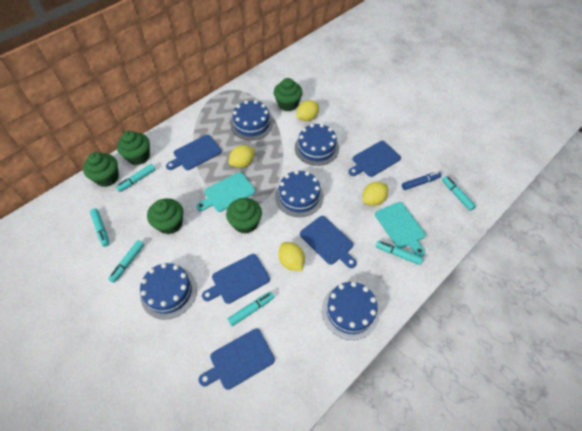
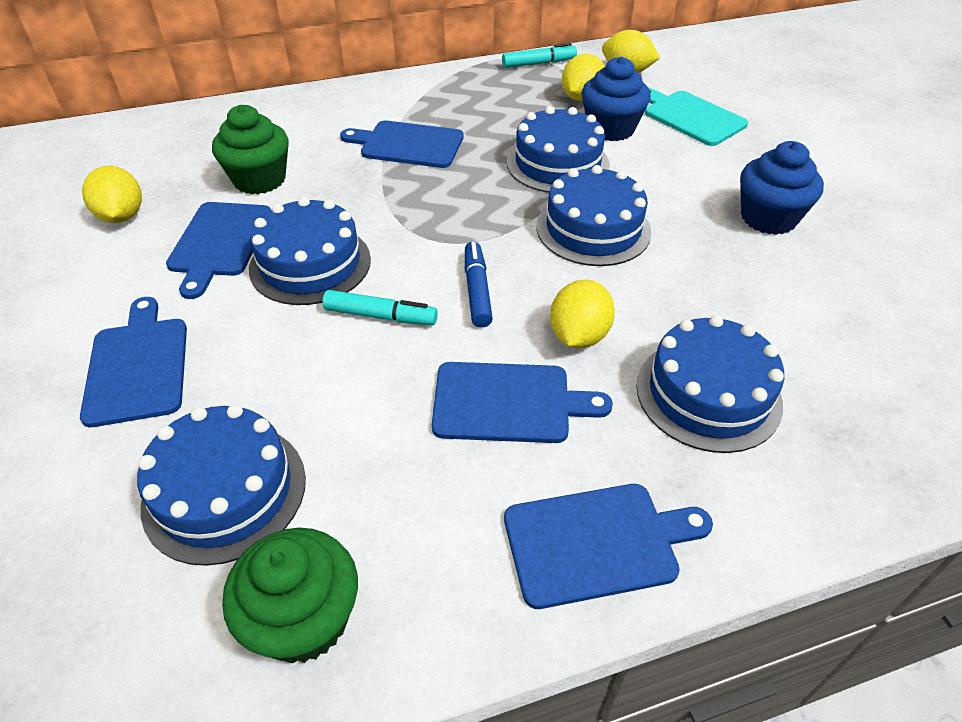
blue cupcake: 0 -> 2
green cupcake: 5 -> 2
turquoise cutting board: 2 -> 1
turquoise marker: 6 -> 2

